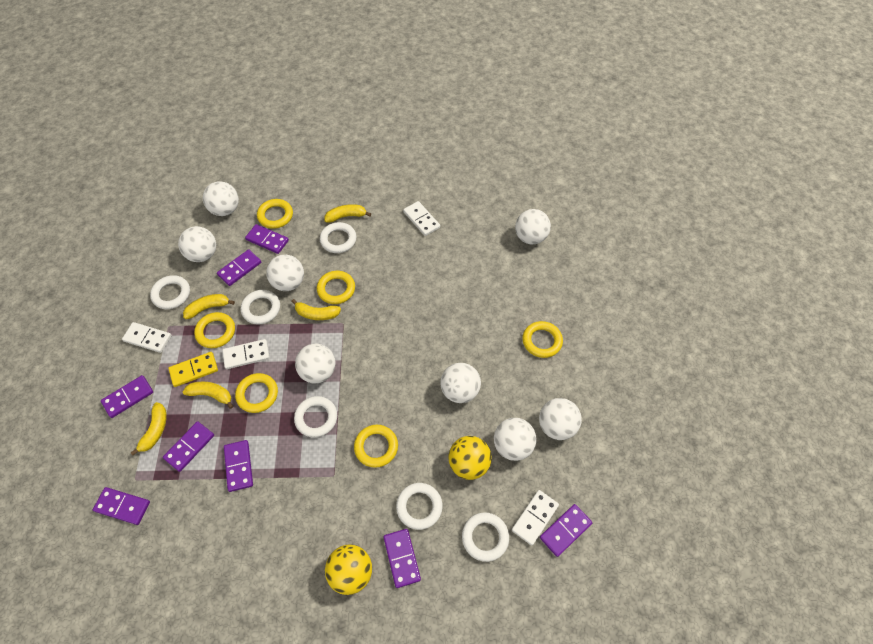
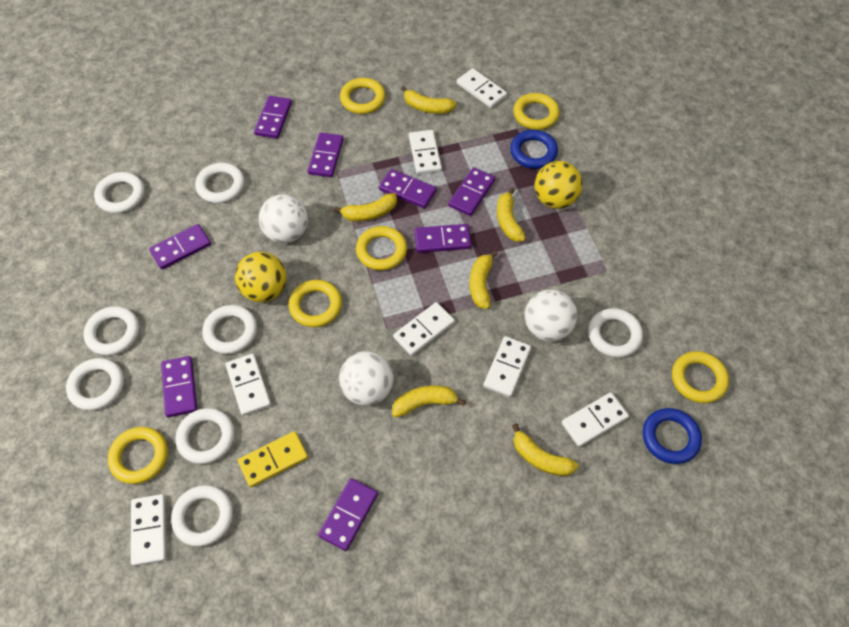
blue ring: 0 -> 2
white ball: 8 -> 3
white domino: 4 -> 7
white ring: 6 -> 8
yellow banana: 5 -> 6

